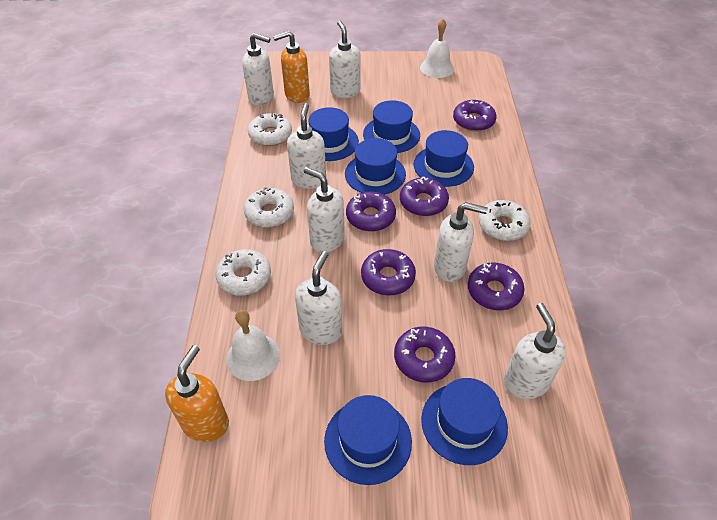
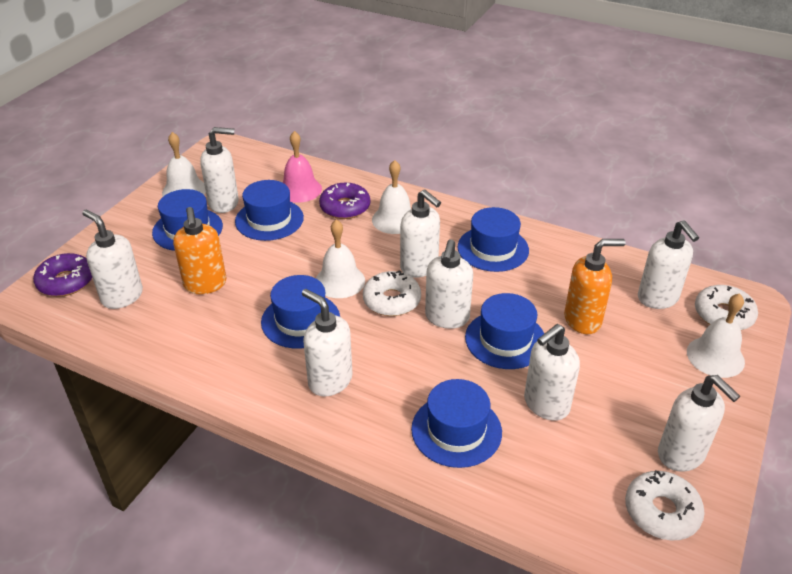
pink bell: 0 -> 1
purple donut: 6 -> 2
white bell: 2 -> 4
white donut: 4 -> 3
white soap dispenser: 7 -> 8

